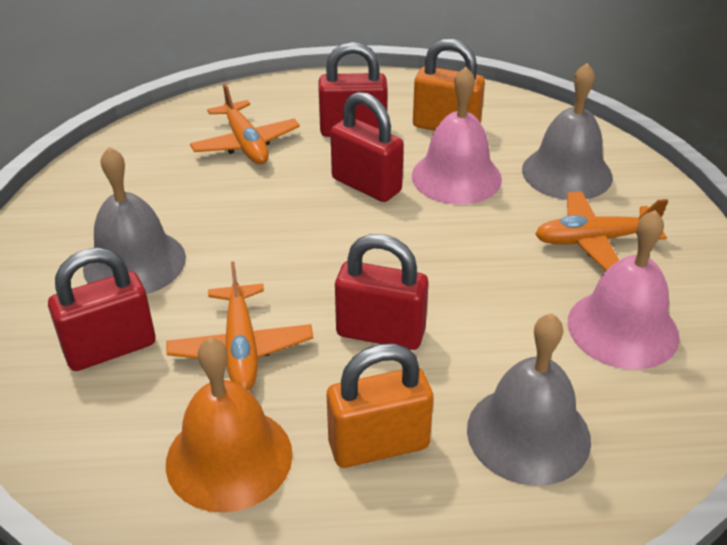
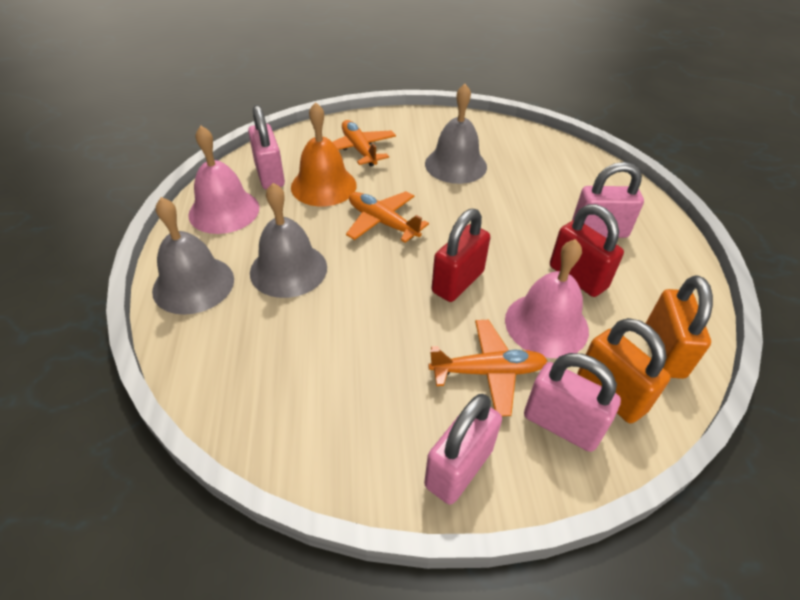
pink padlock: 0 -> 4
red padlock: 4 -> 2

